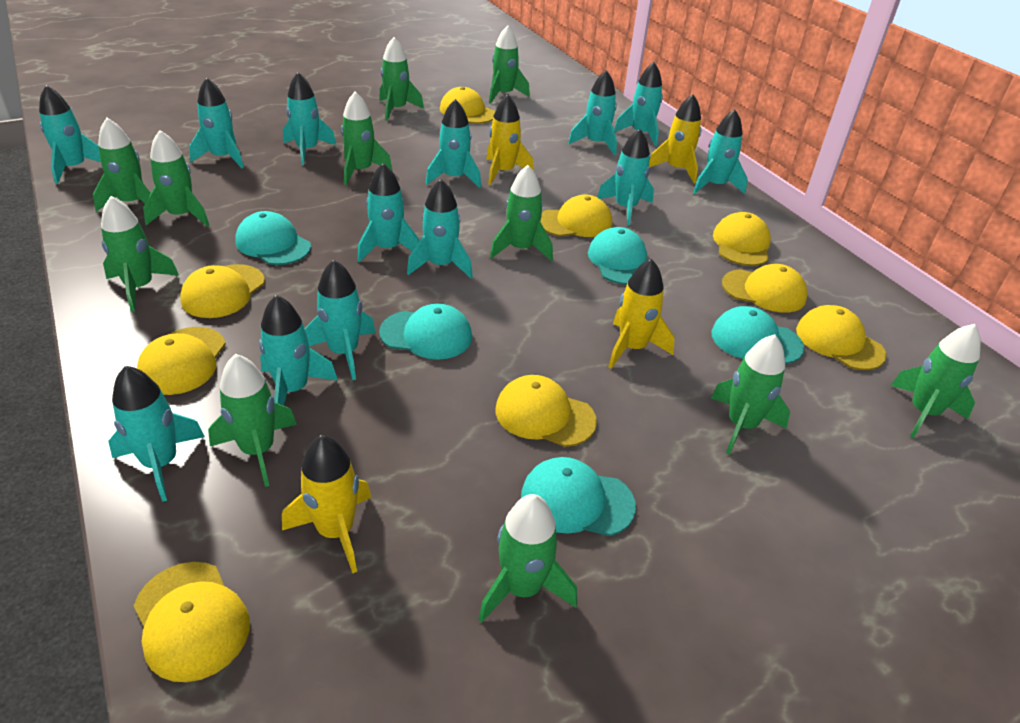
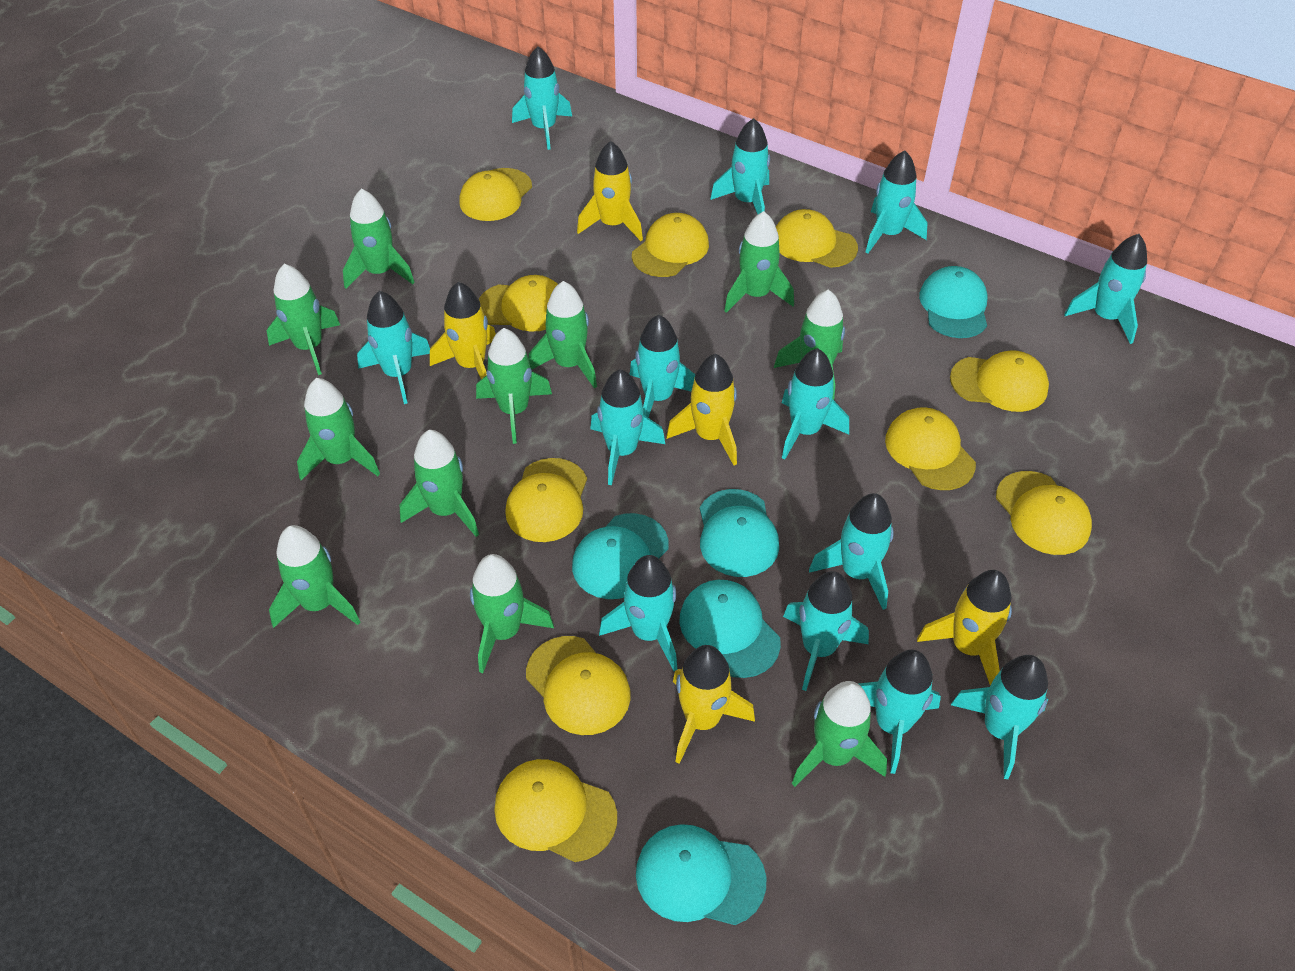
yellow cap: 9 -> 10
yellow rocket: 4 -> 5

